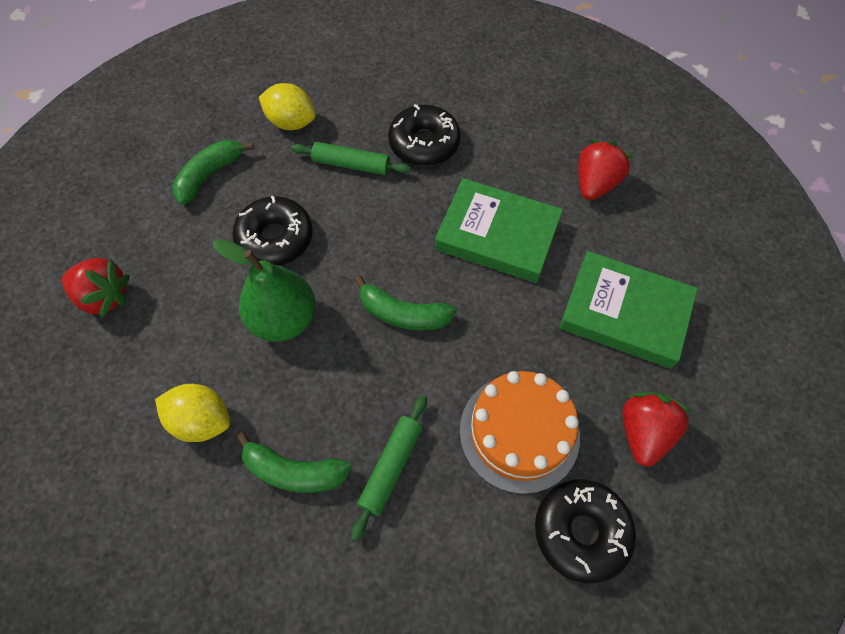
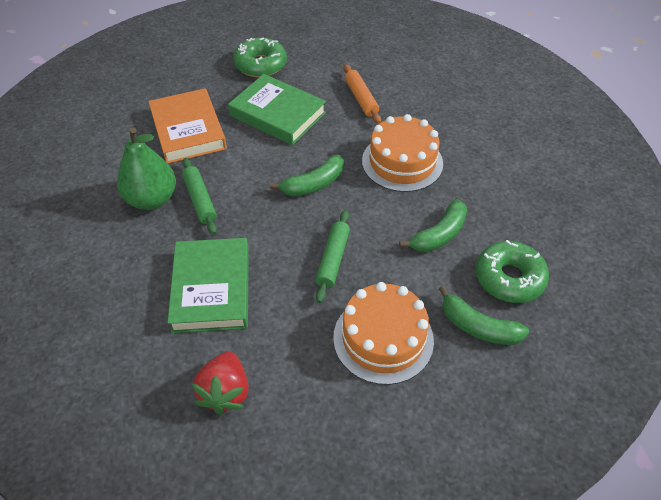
black donut: 3 -> 0
green donut: 0 -> 2
orange book: 0 -> 1
orange cake: 1 -> 2
orange rolling pin: 0 -> 1
red strawberry: 3 -> 1
yellow lemon: 2 -> 0

